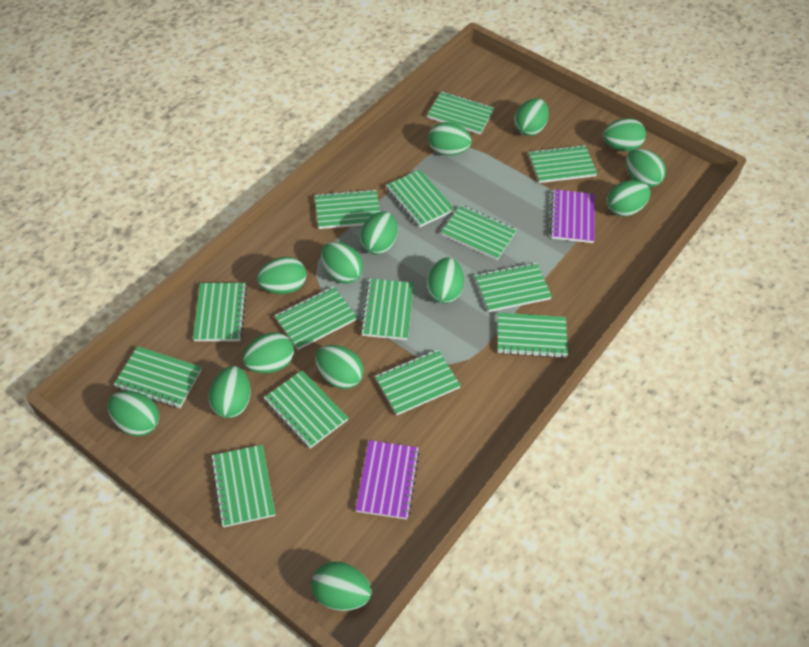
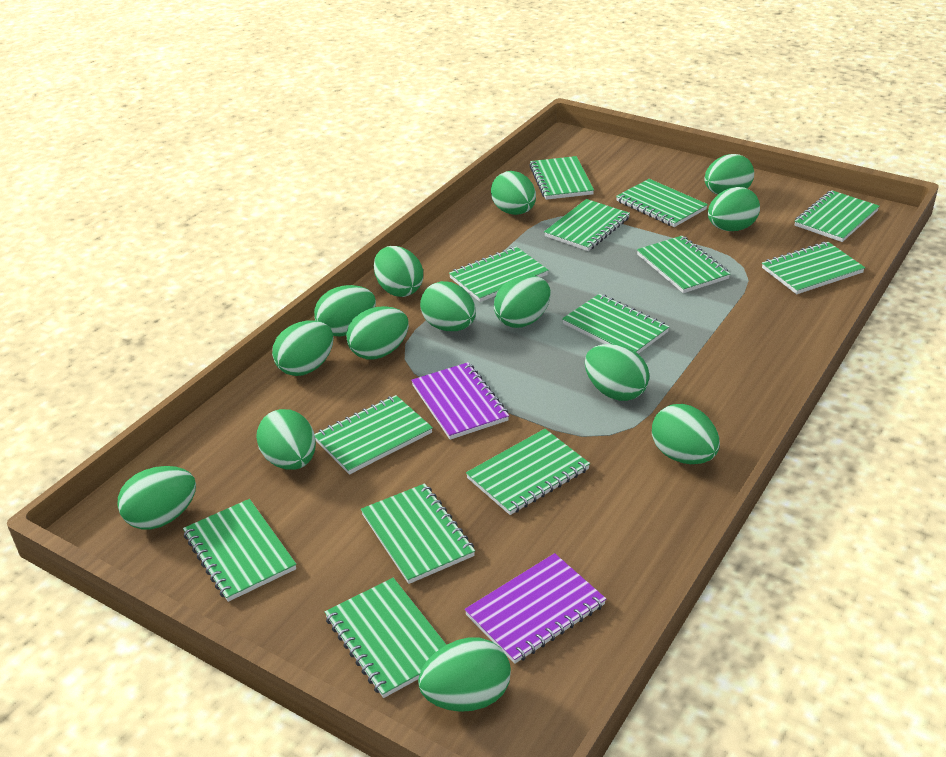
green notebook: 14 -> 13

